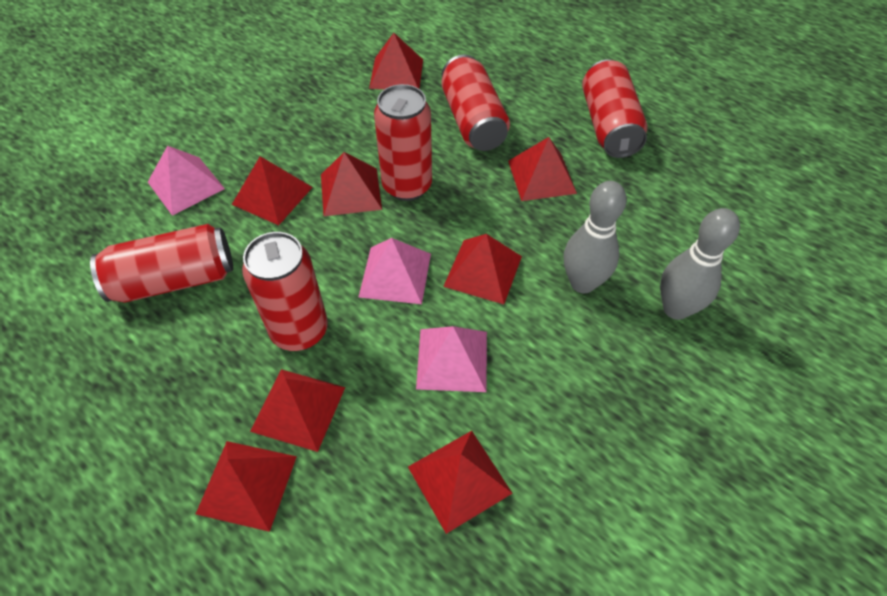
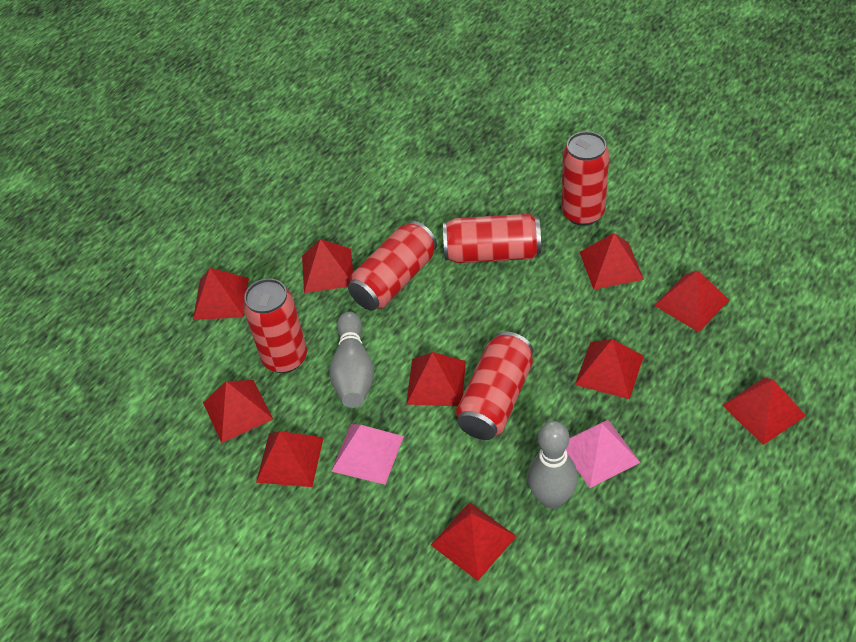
pink pyramid: 3 -> 2
red pyramid: 8 -> 10

